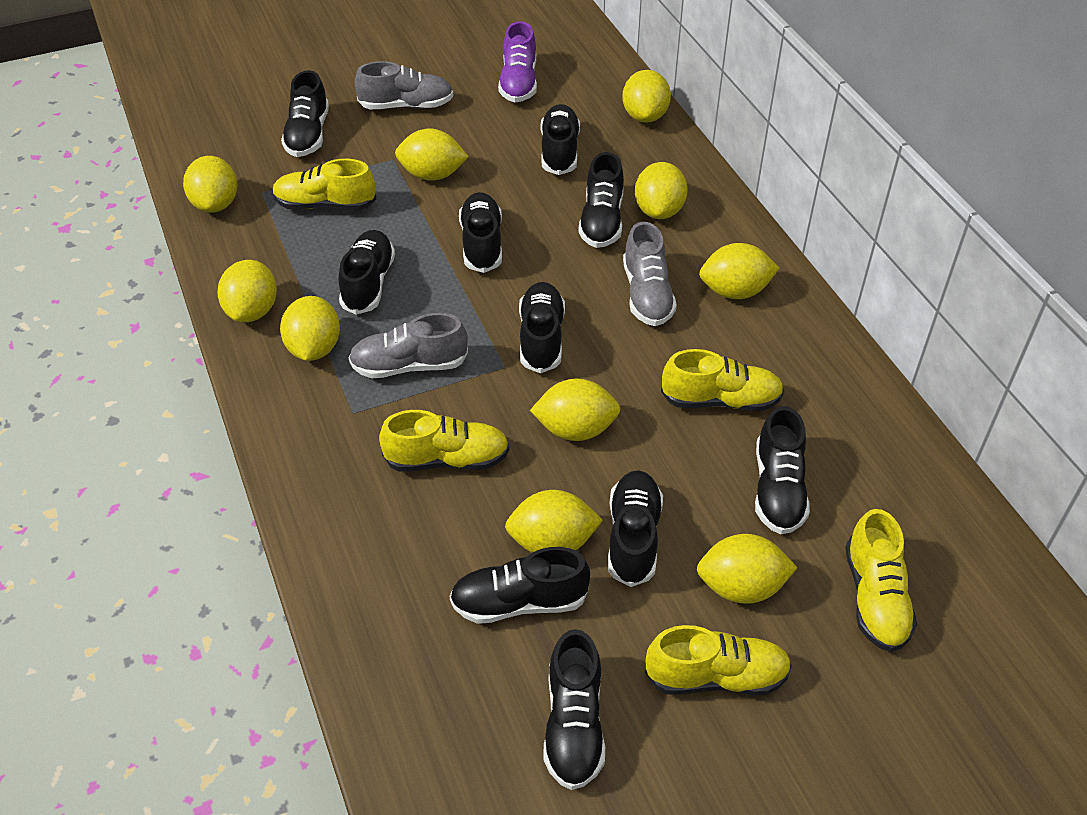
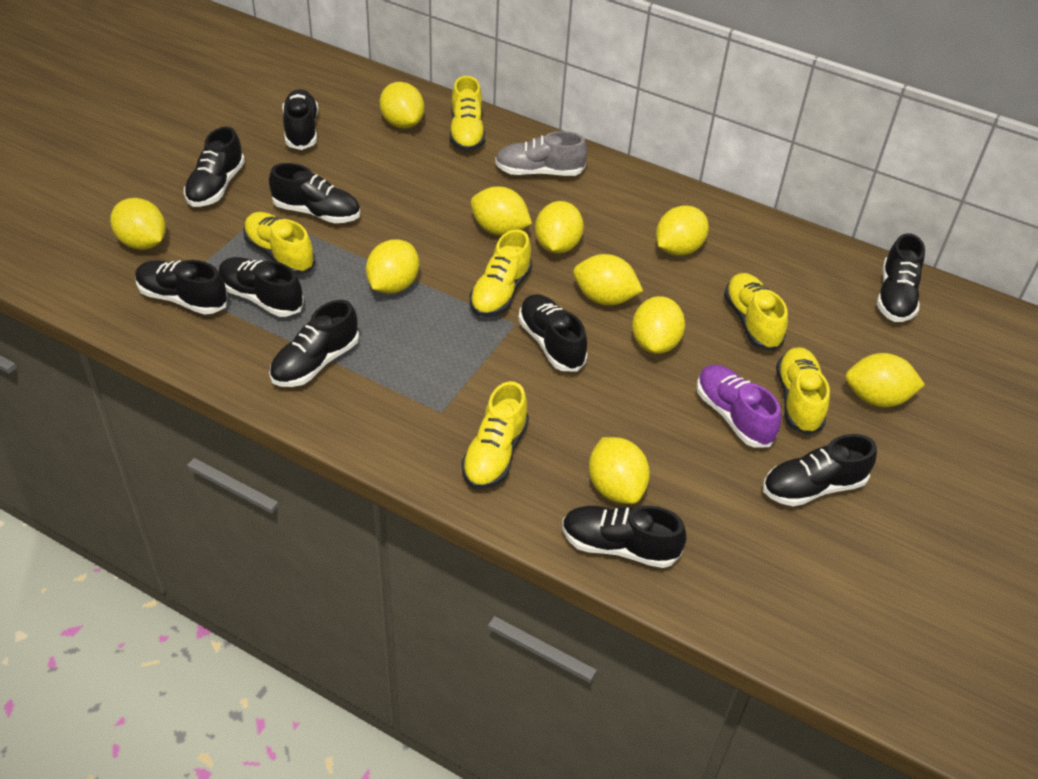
grey shoe: 3 -> 1
yellow shoe: 5 -> 6

